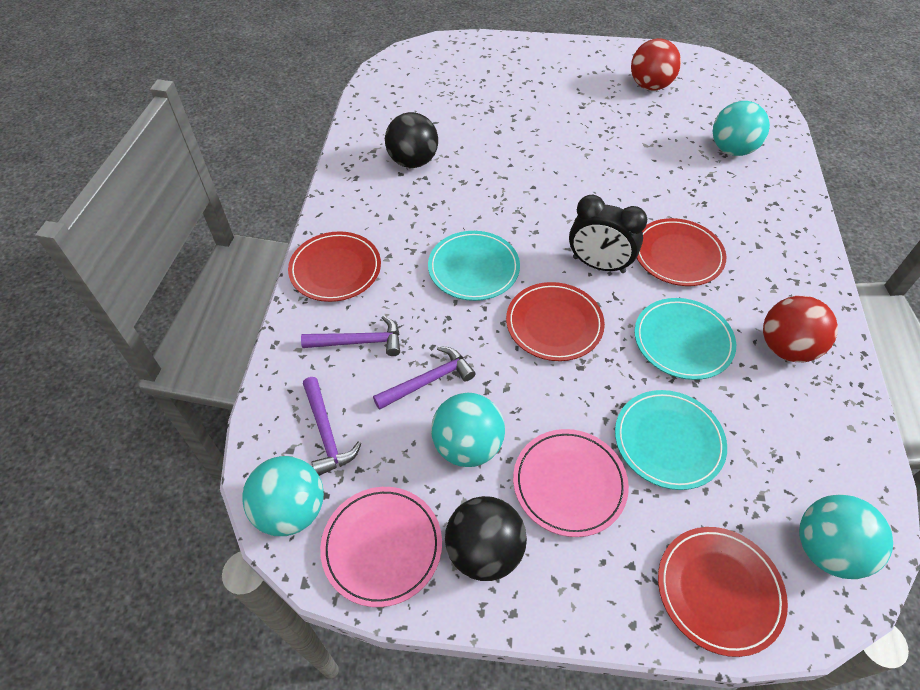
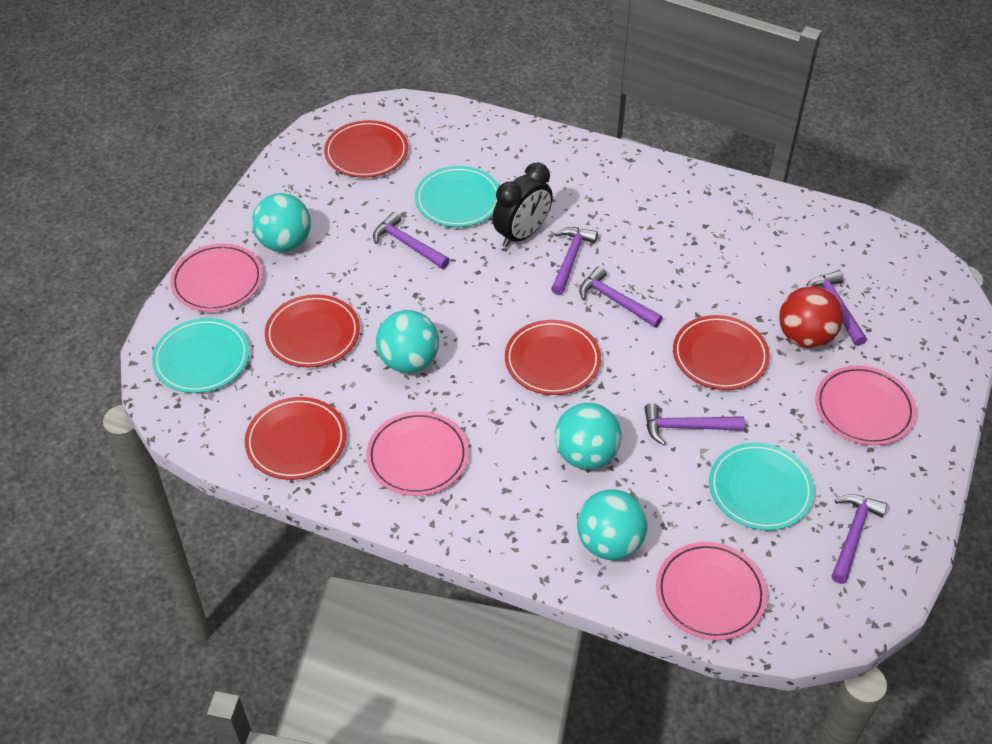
black ball: 2 -> 0
pink plate: 2 -> 4
purple hammer: 3 -> 6
red ball: 2 -> 1
red plate: 4 -> 5

